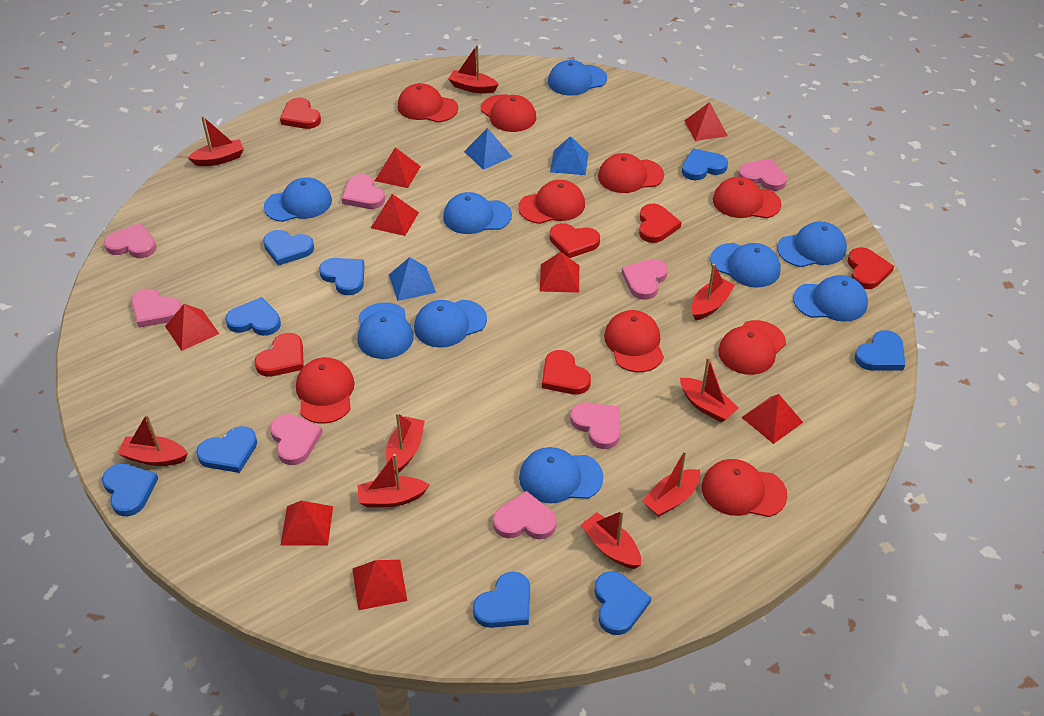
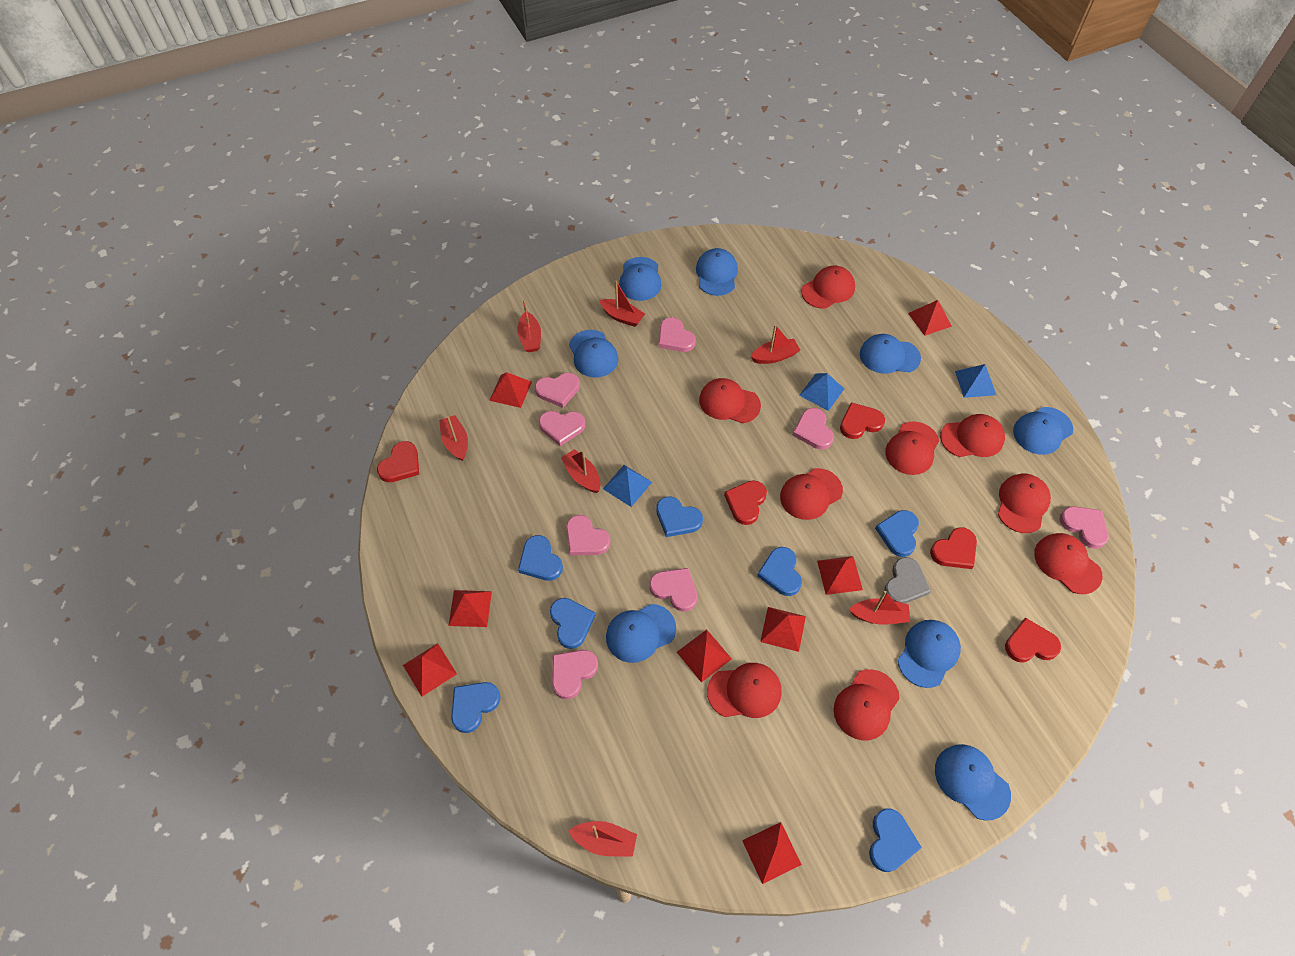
blue cap: 9 -> 8
blue heart: 9 -> 7
grey heart: 0 -> 1
red boat: 9 -> 7
red heart: 6 -> 5

